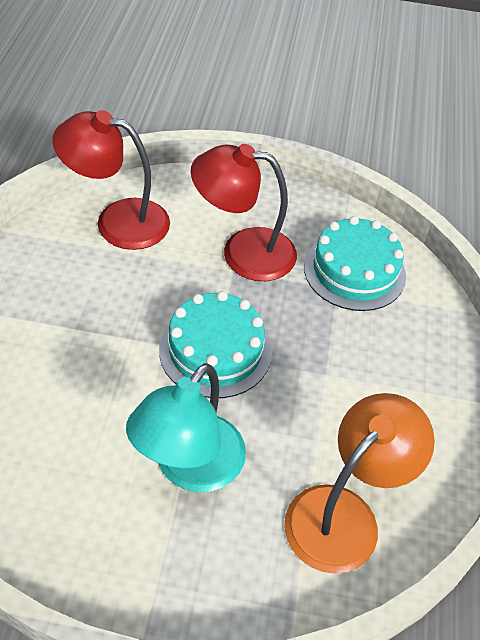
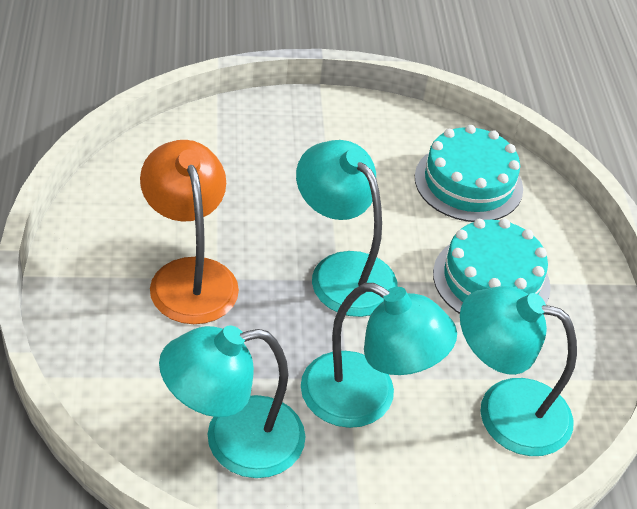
red lamp: 2 -> 0
turquoise lamp: 1 -> 4

